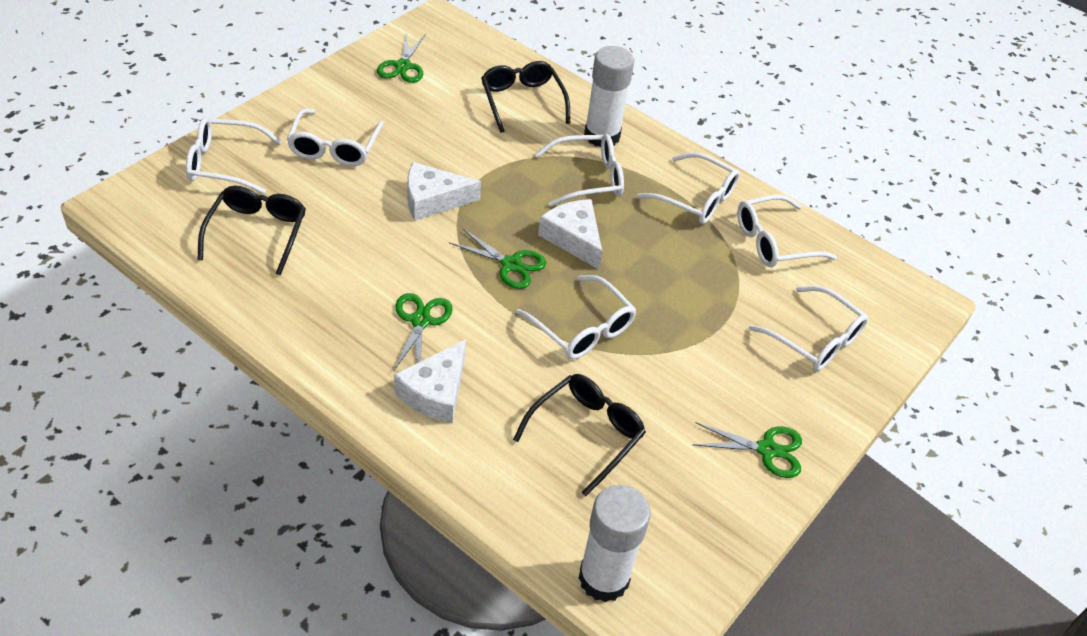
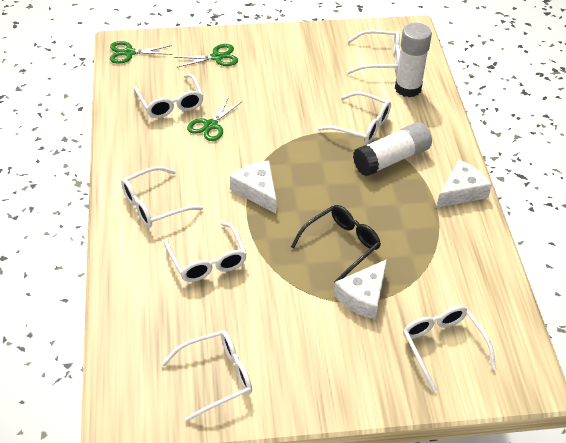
black glasses: 3 -> 1
green scissors: 4 -> 3

